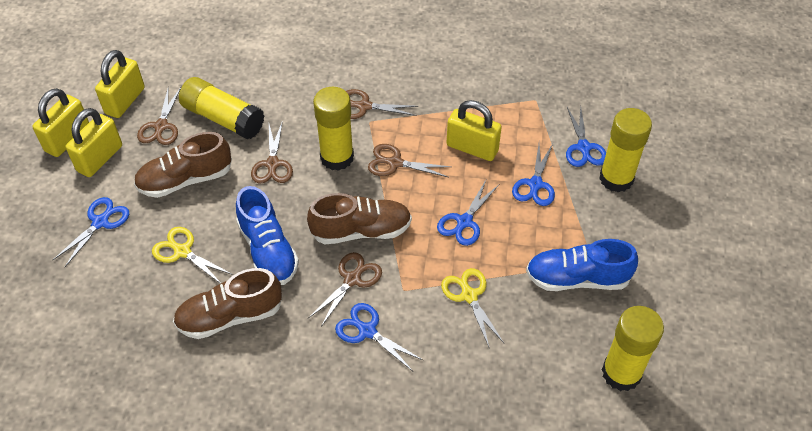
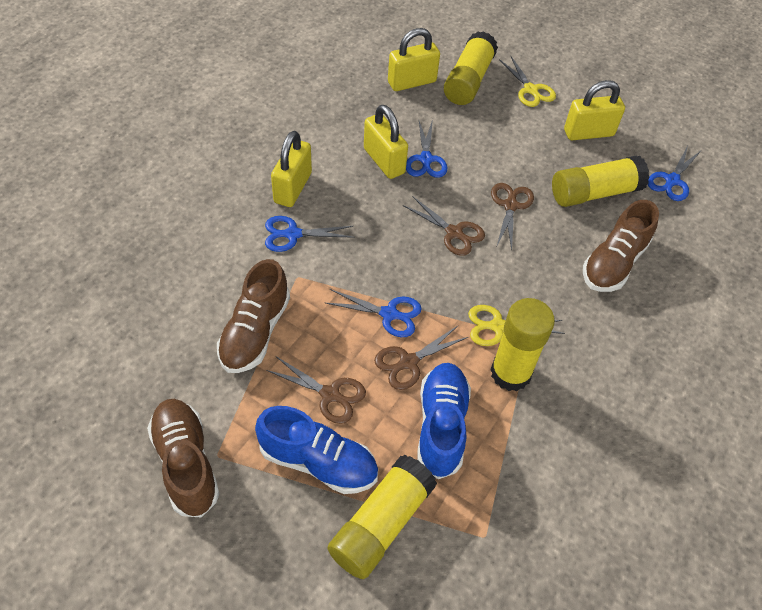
blue scissors: 5 -> 4
brown scissors: 5 -> 4

